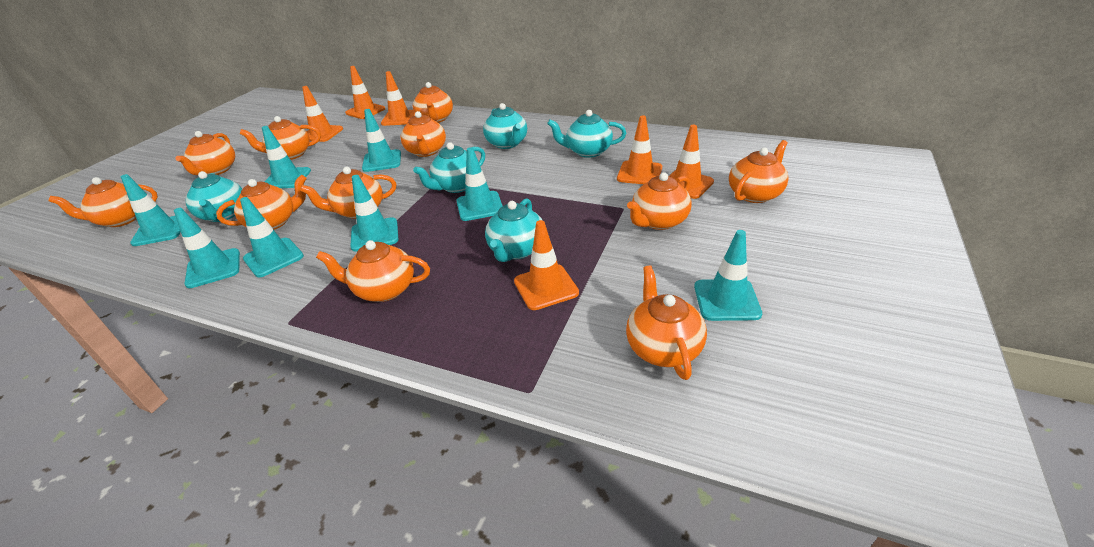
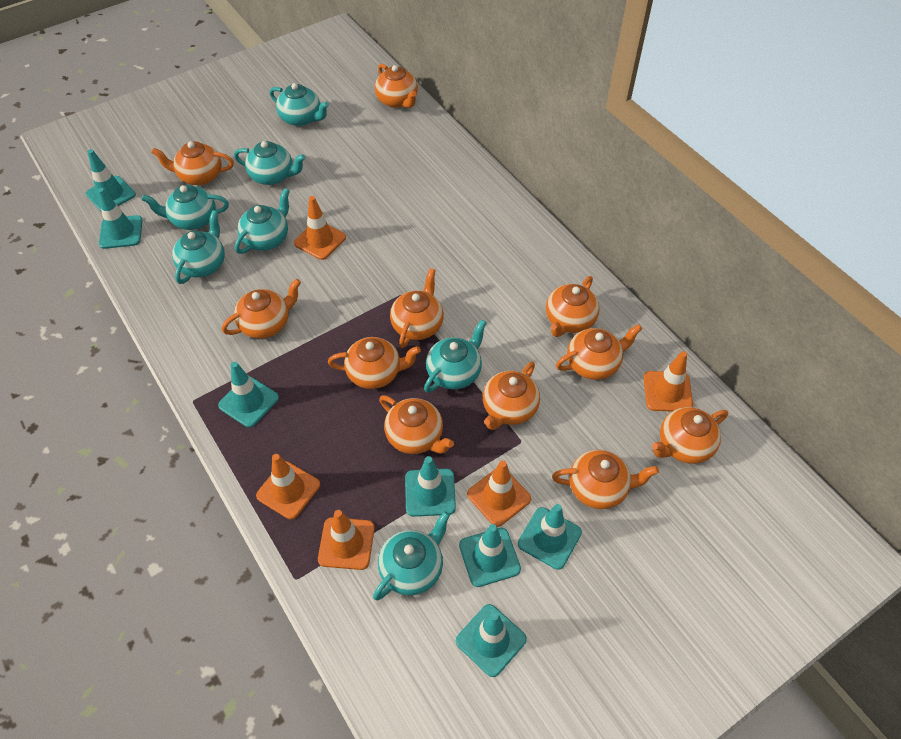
orange traffic cone: 6 -> 5
turquoise teapot: 5 -> 7
turquoise traffic cone: 8 -> 7

